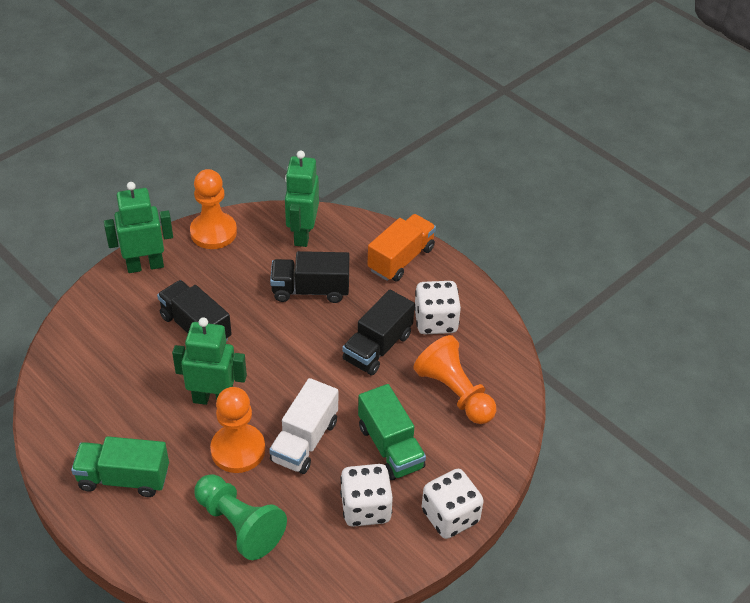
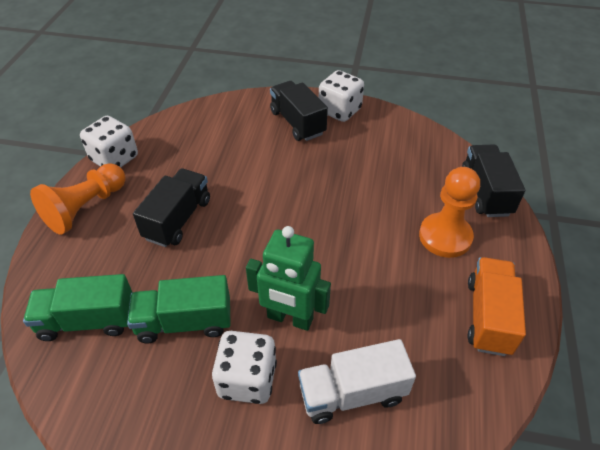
green pawn: 1 -> 0
green robot: 3 -> 1
orange pawn: 3 -> 2

